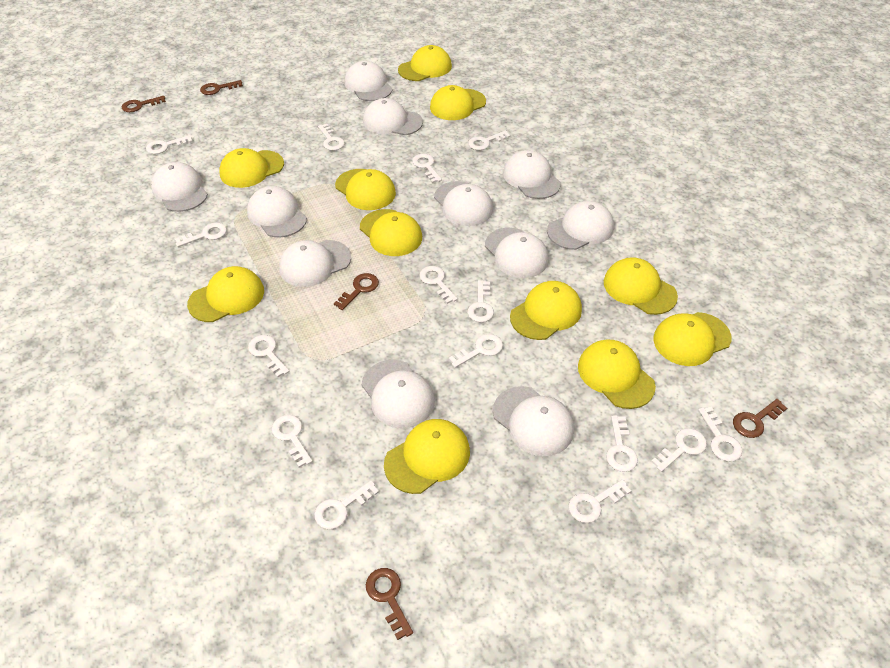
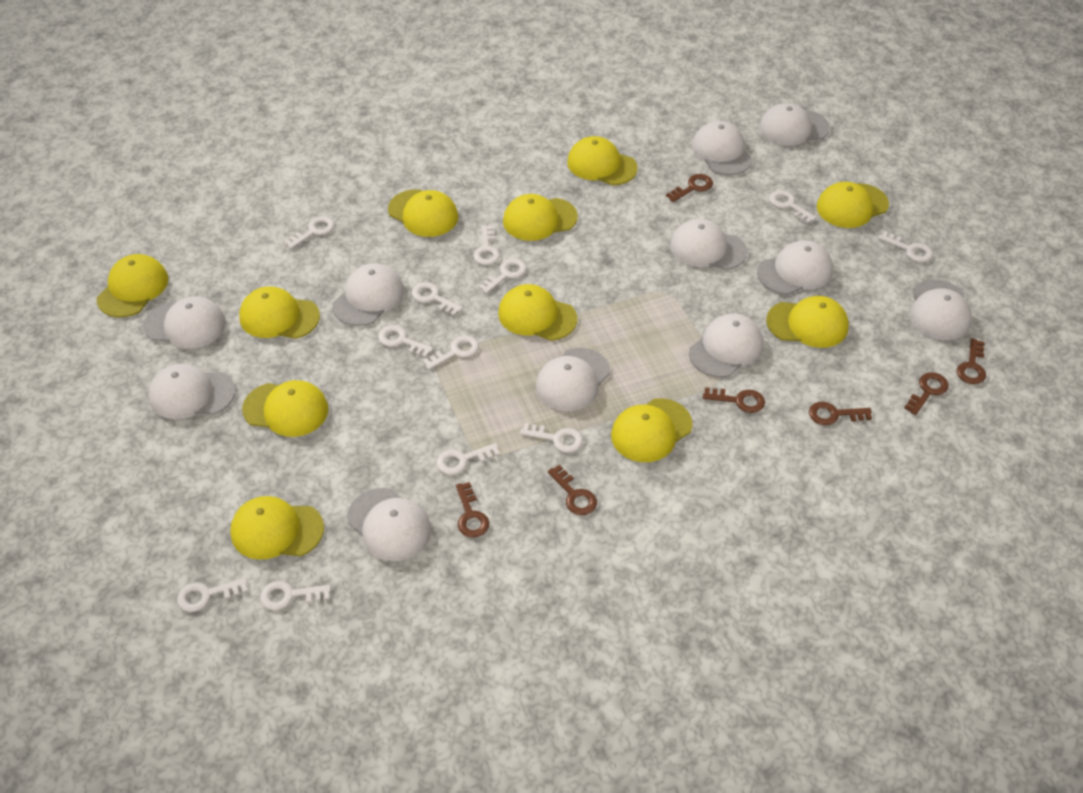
brown key: 5 -> 7
white key: 15 -> 12

